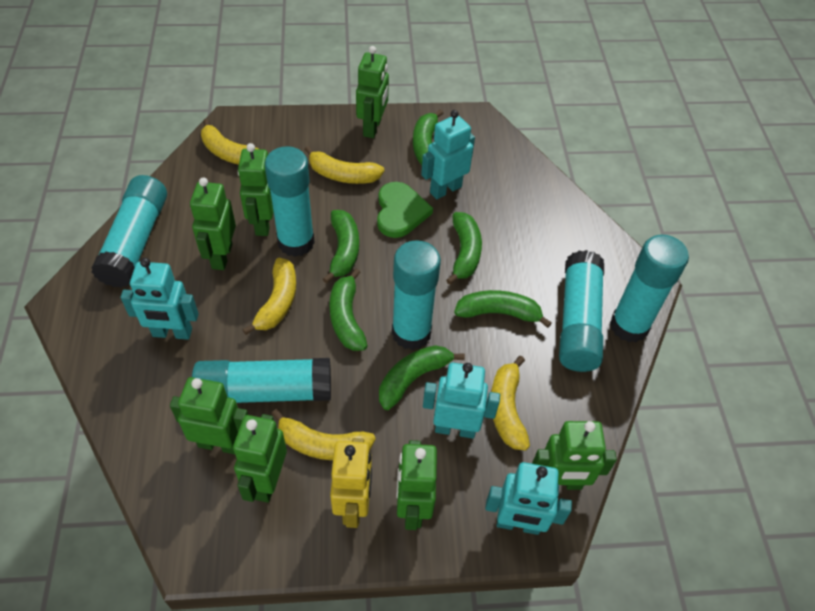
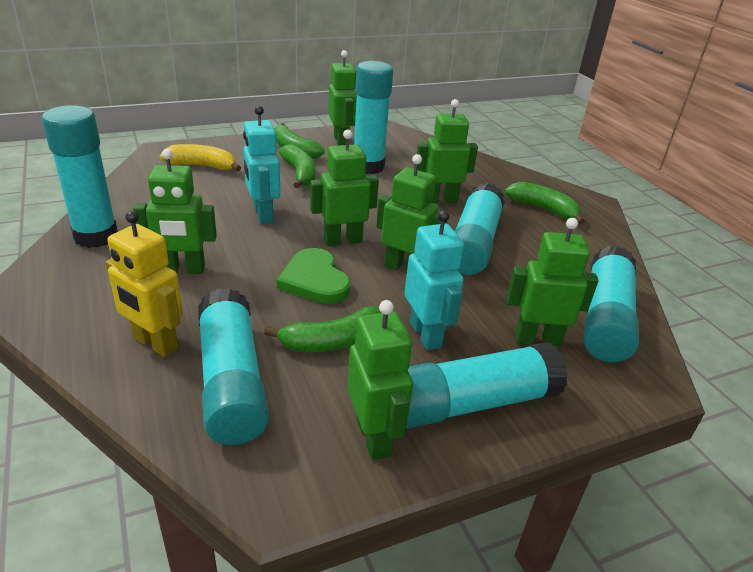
green banana: 6 -> 4
turquoise robot: 4 -> 2
yellow banana: 5 -> 1

